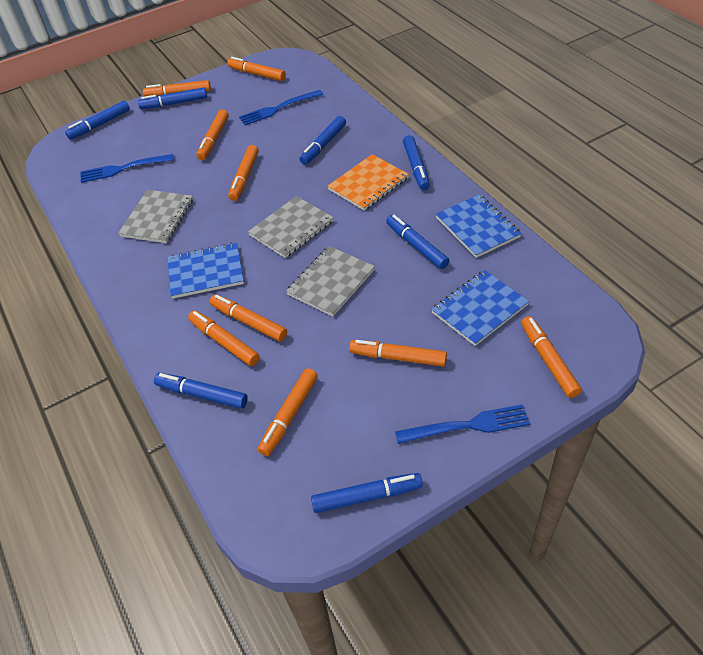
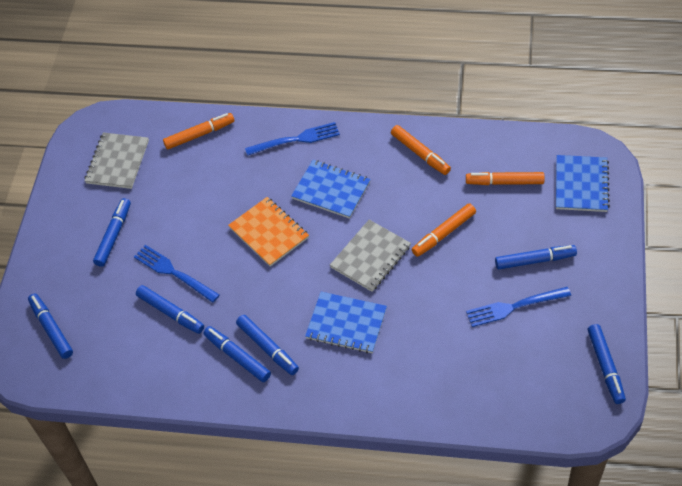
grey notebook: 3 -> 2
orange marker: 9 -> 4

